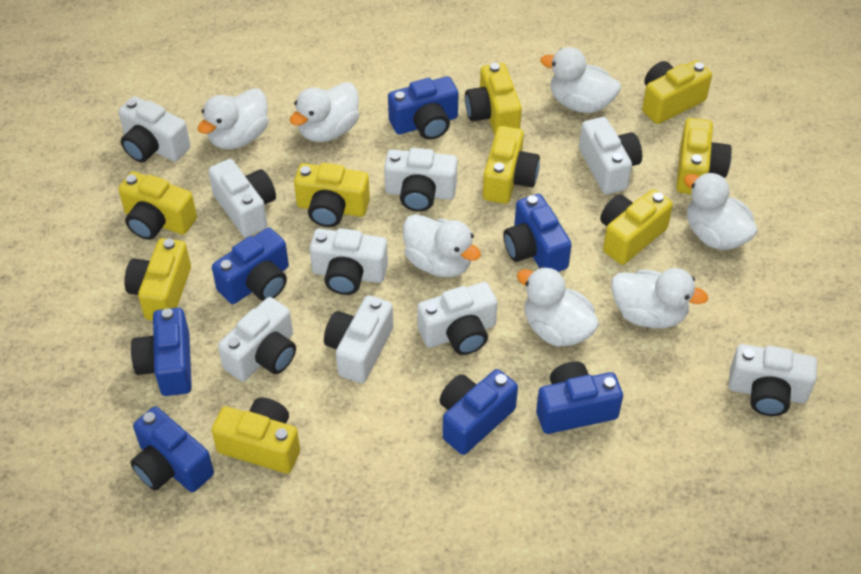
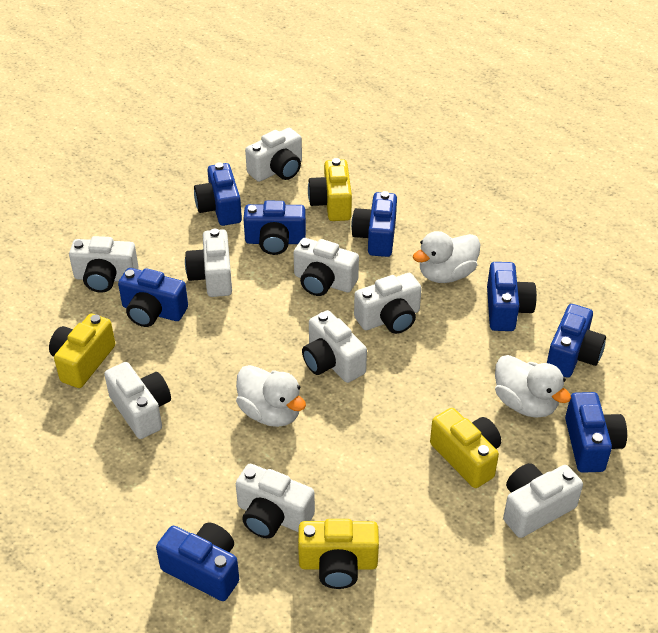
blue camera: 7 -> 8
white duck: 7 -> 3
yellow camera: 9 -> 4

